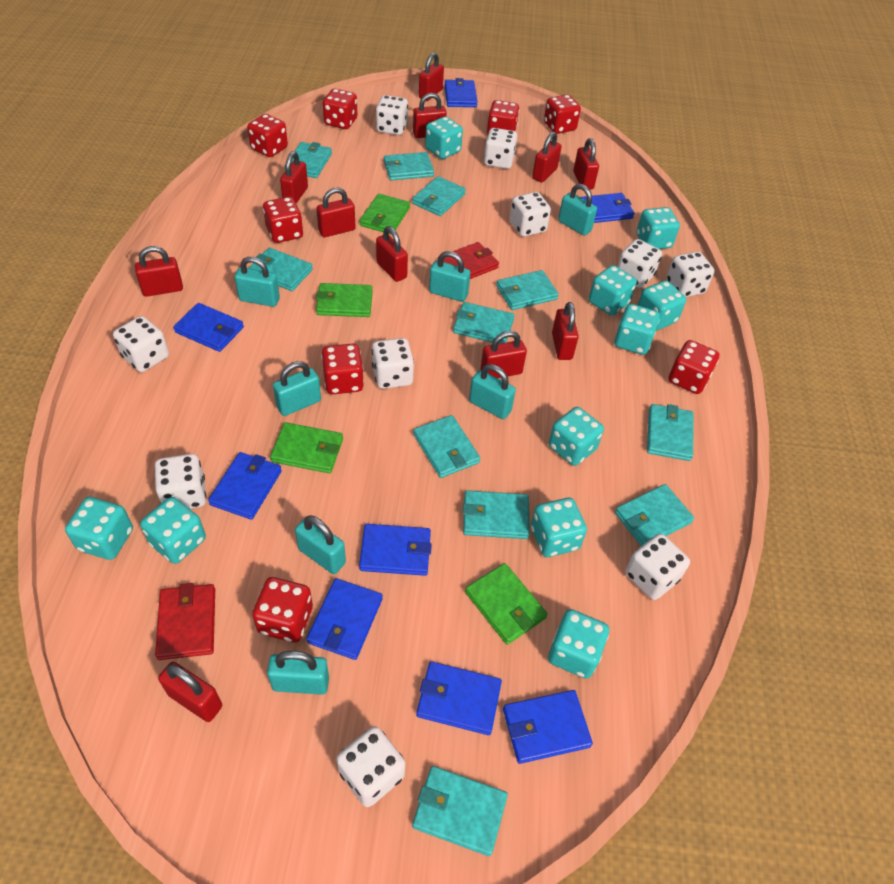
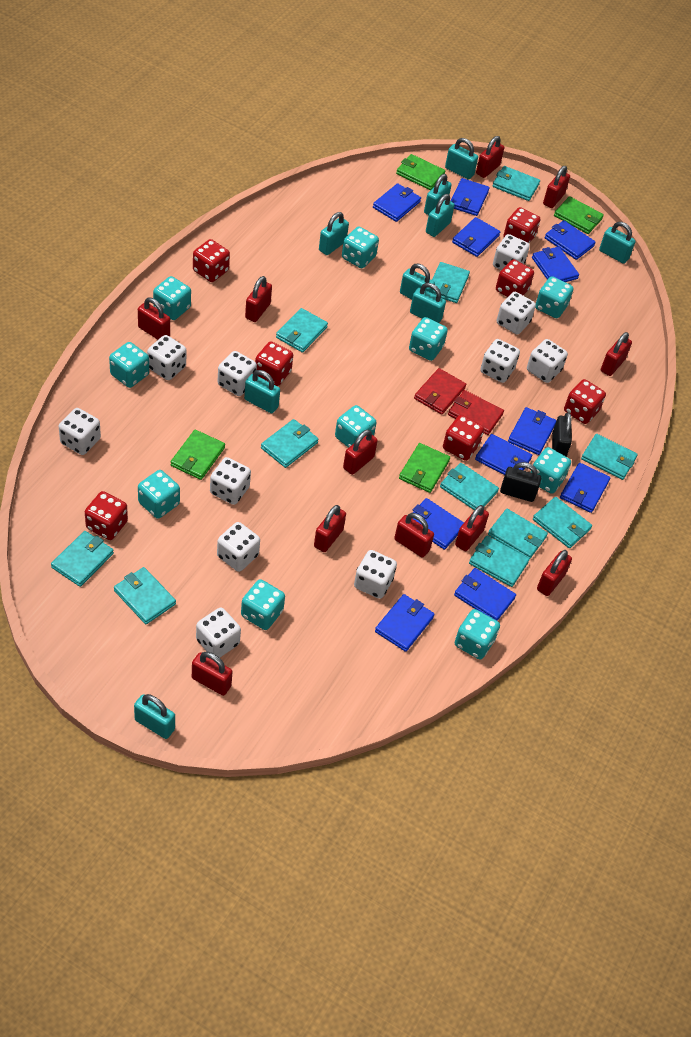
black padlock: 0 -> 2
blue wallet: 8 -> 11
red dice: 8 -> 7
turquoise padlock: 7 -> 9
white dice: 10 -> 11

